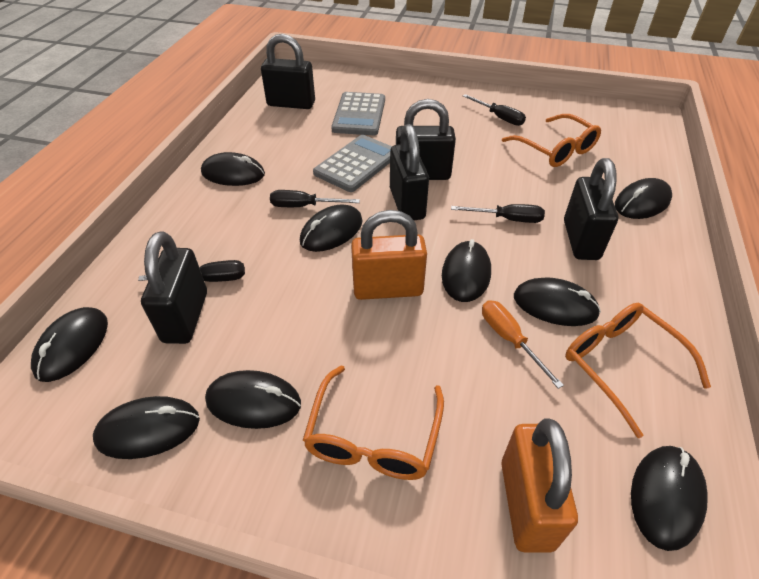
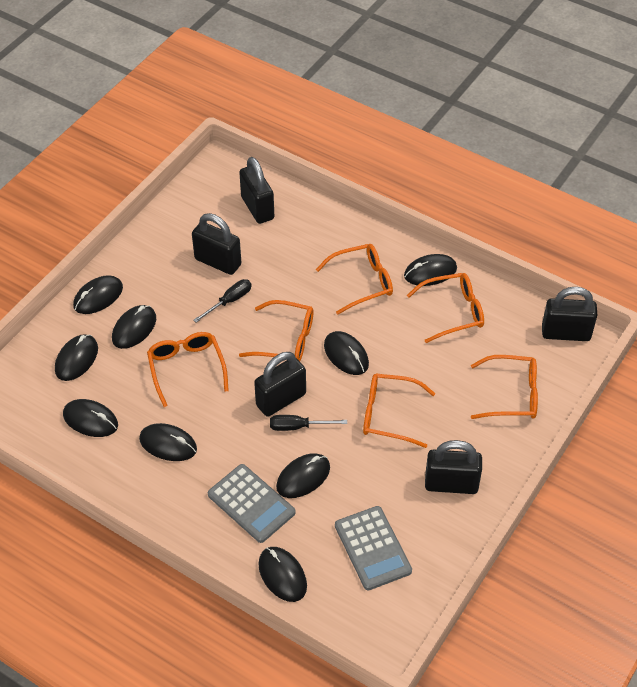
black screwdriver: 4 -> 2
orange glasses: 3 -> 6
orange padlock: 2 -> 0
orange screwdriver: 1 -> 0

